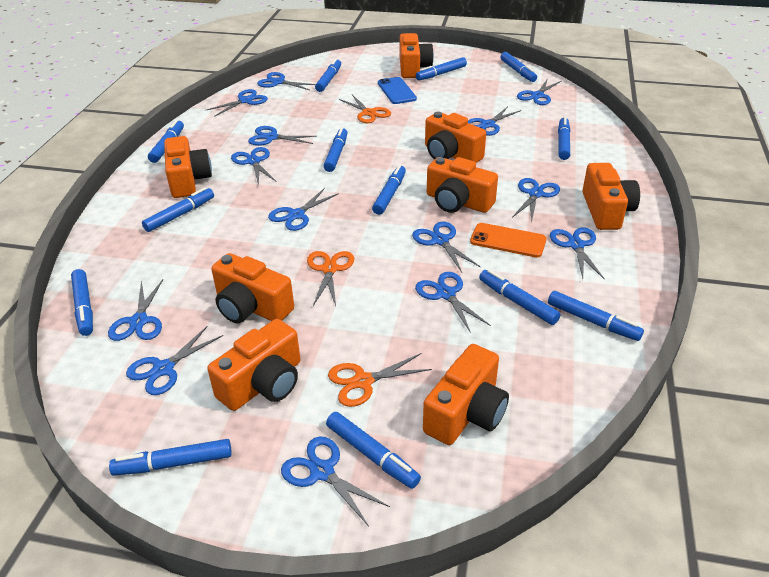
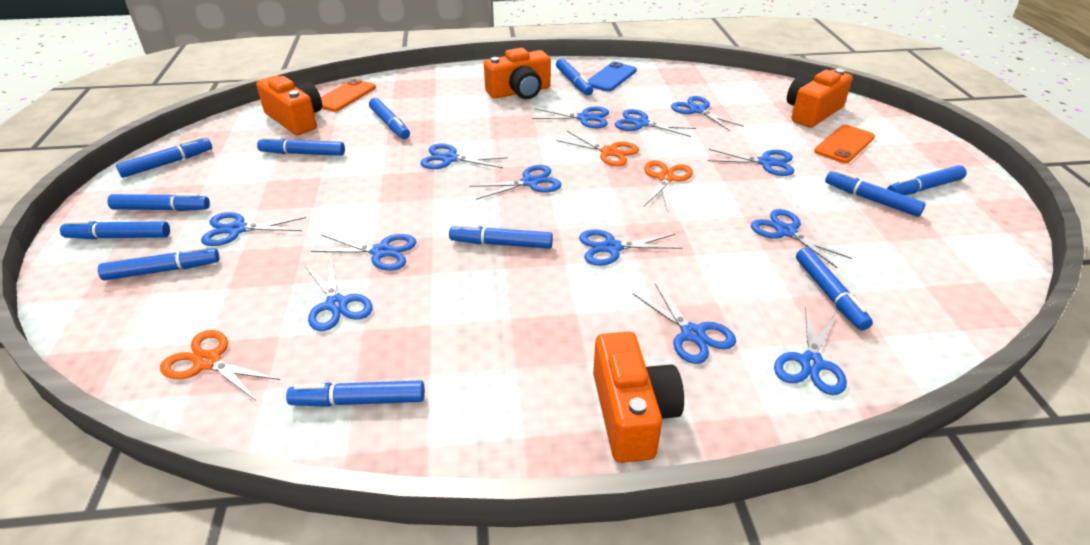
blue marker: 13 -> 12
blue scissors: 14 -> 13
orange camera: 8 -> 4
orange phone: 1 -> 2

